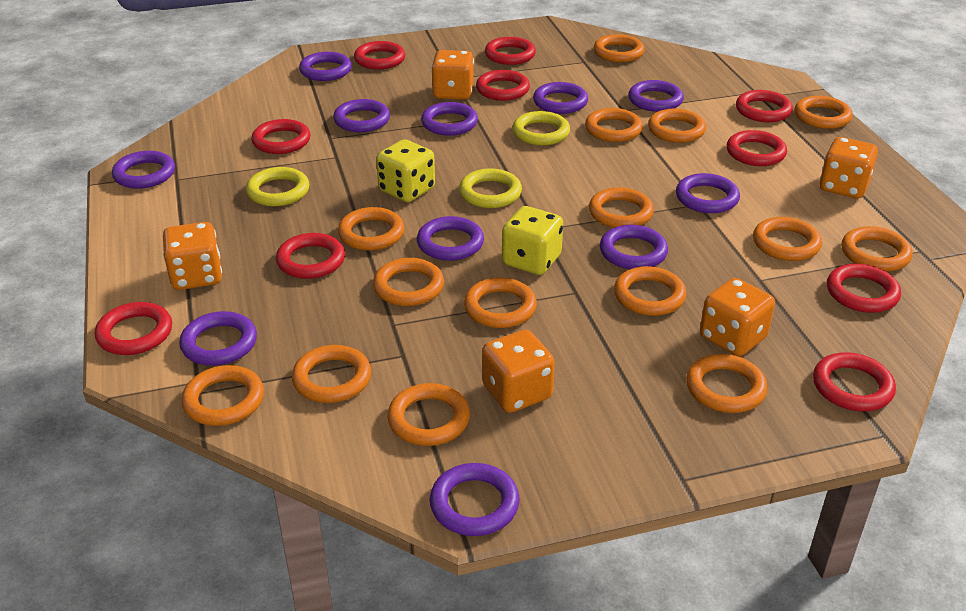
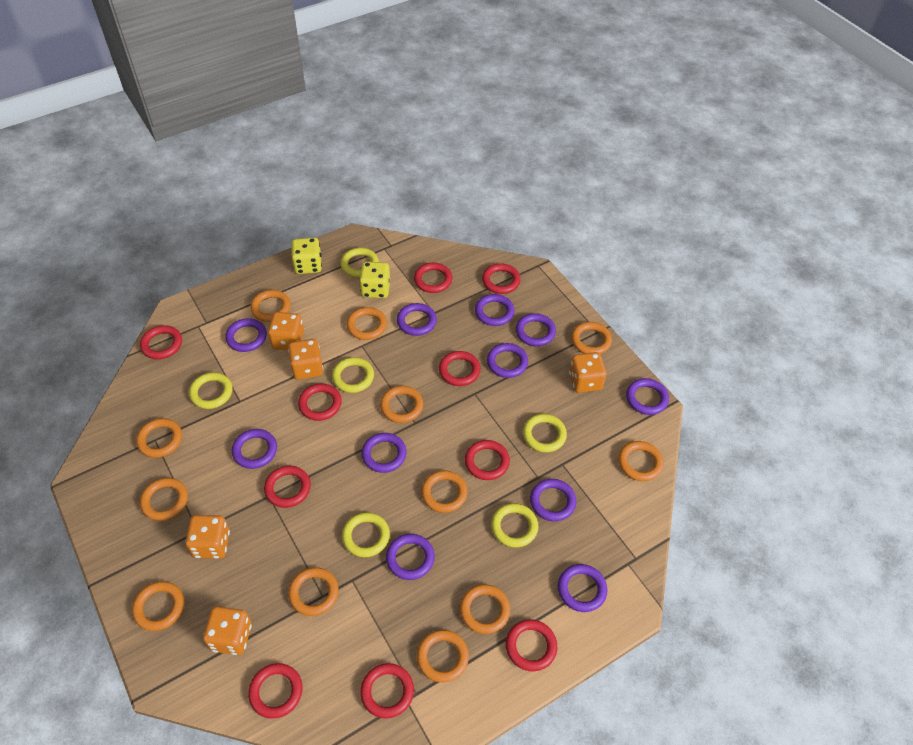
orange ring: 15 -> 12
yellow ring: 3 -> 6

